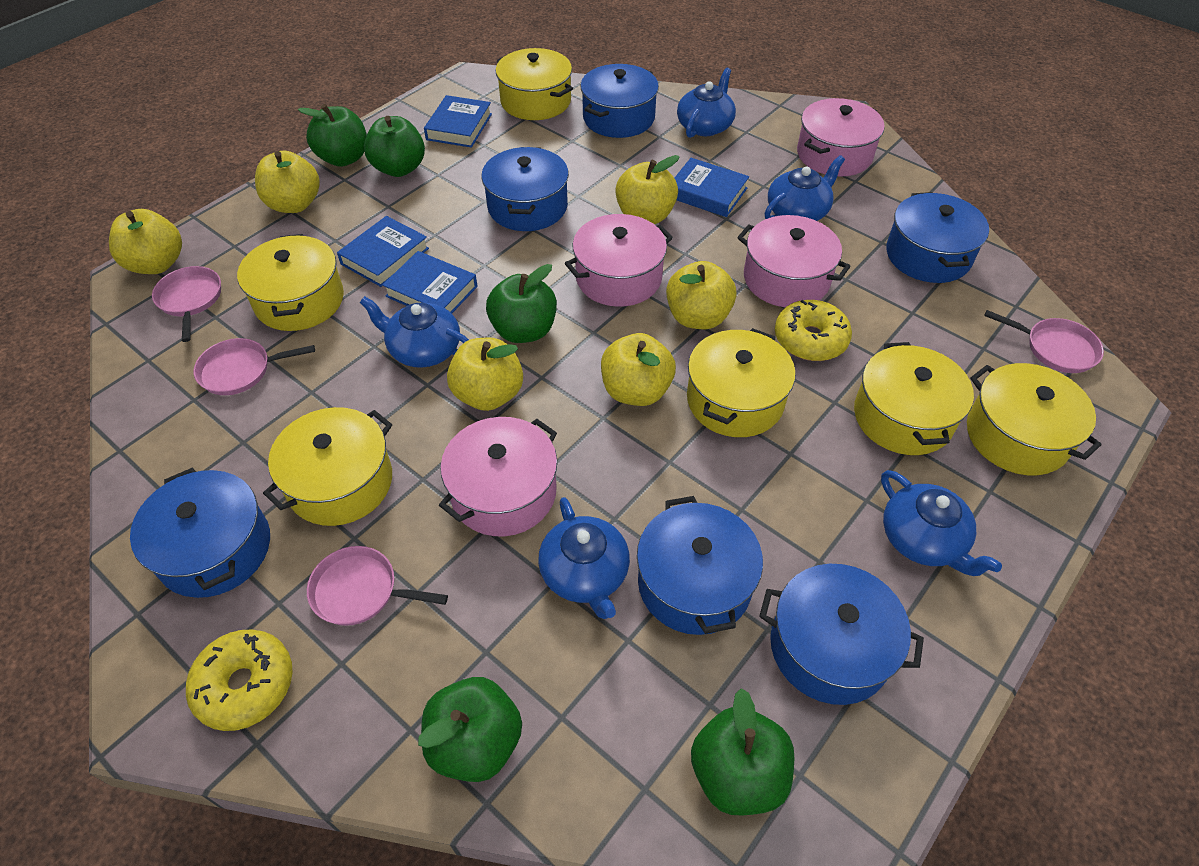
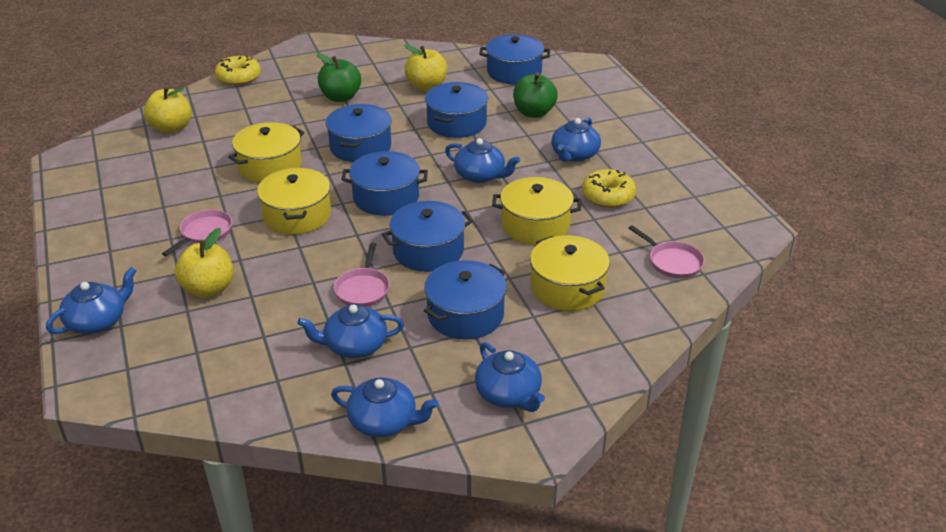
blue book: 4 -> 0
blue teapot: 5 -> 6
green apple: 5 -> 2
pink pan: 4 -> 3
pink pot: 4 -> 0
yellow apple: 6 -> 3
yellow pot: 6 -> 4

